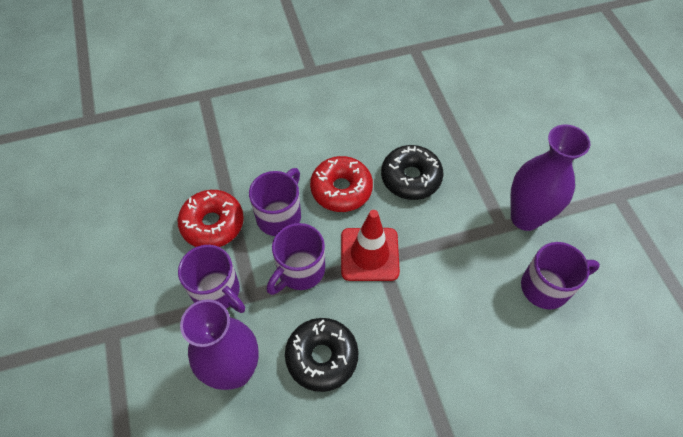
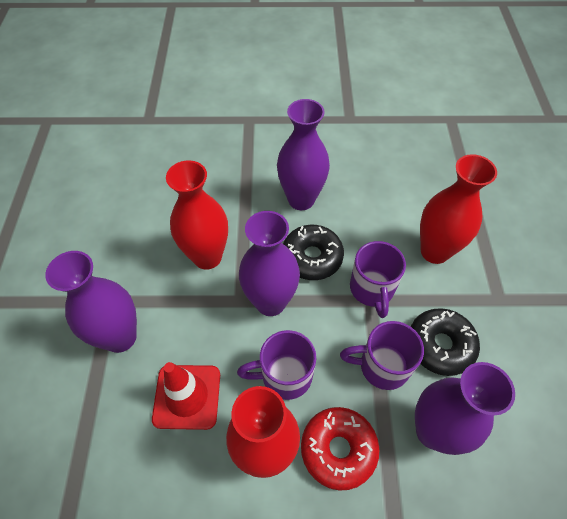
purple mug: 4 -> 3
purple vase: 2 -> 4
red donut: 2 -> 1
red vase: 0 -> 3

